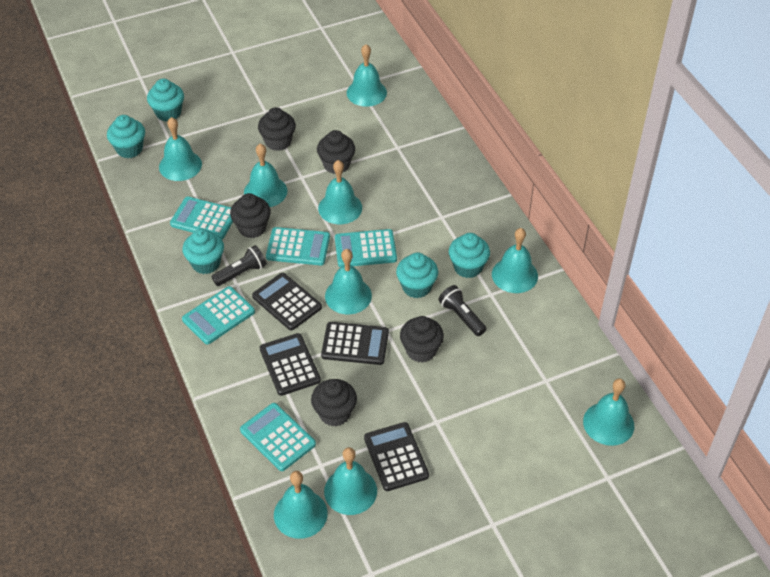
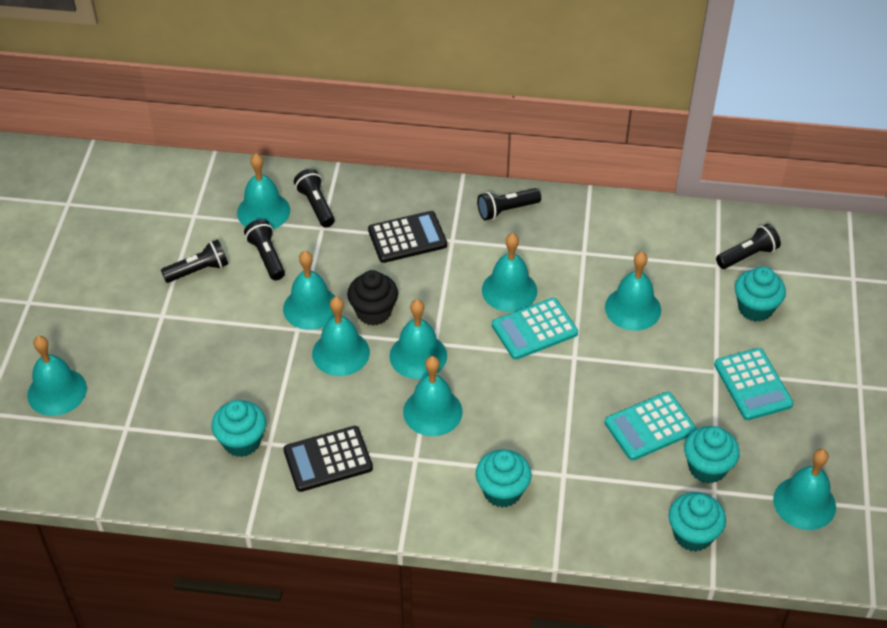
black calculator: 4 -> 2
black cupcake: 5 -> 1
black flashlight: 2 -> 5
turquoise calculator: 5 -> 3

